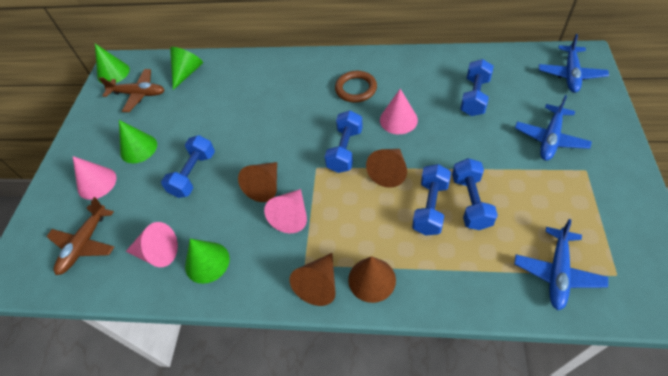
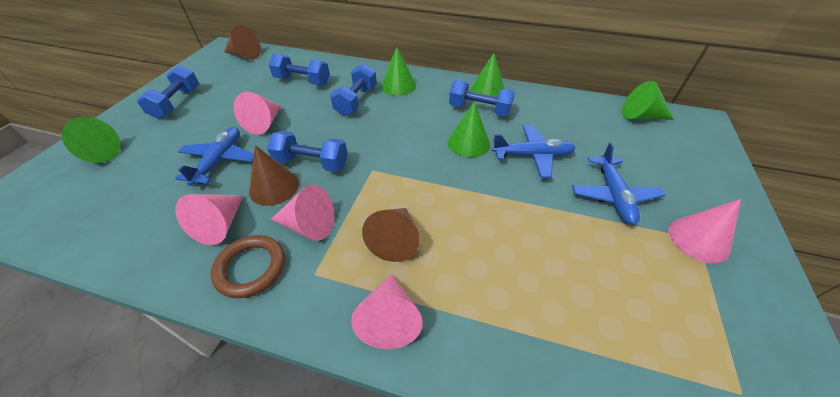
brown cone: 4 -> 3
brown plane: 2 -> 0
green cone: 4 -> 5
pink cone: 4 -> 5

